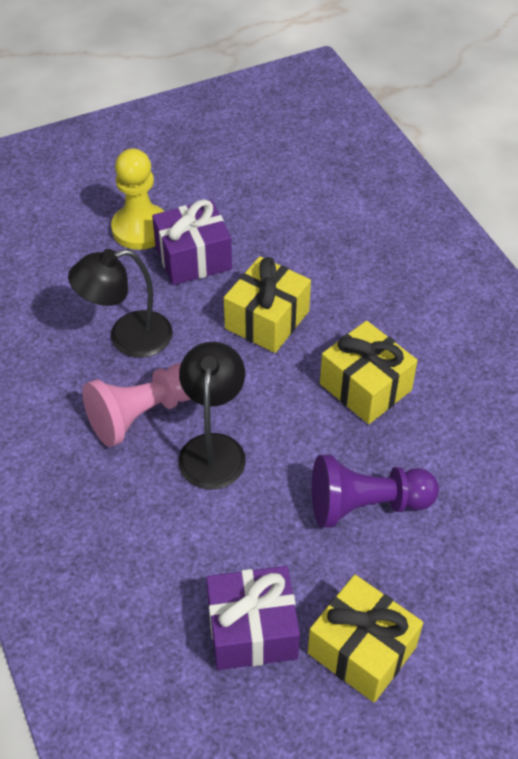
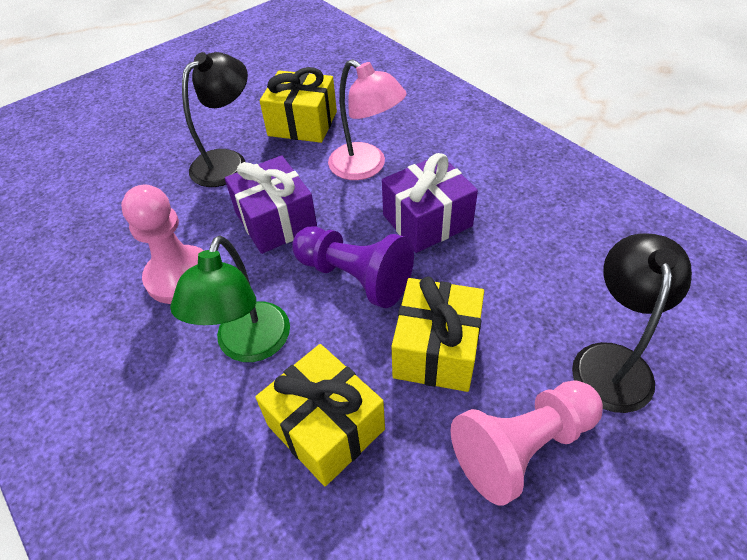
green lamp: 0 -> 1
pink lamp: 0 -> 1
pink pawn: 1 -> 2
yellow pawn: 1 -> 0

